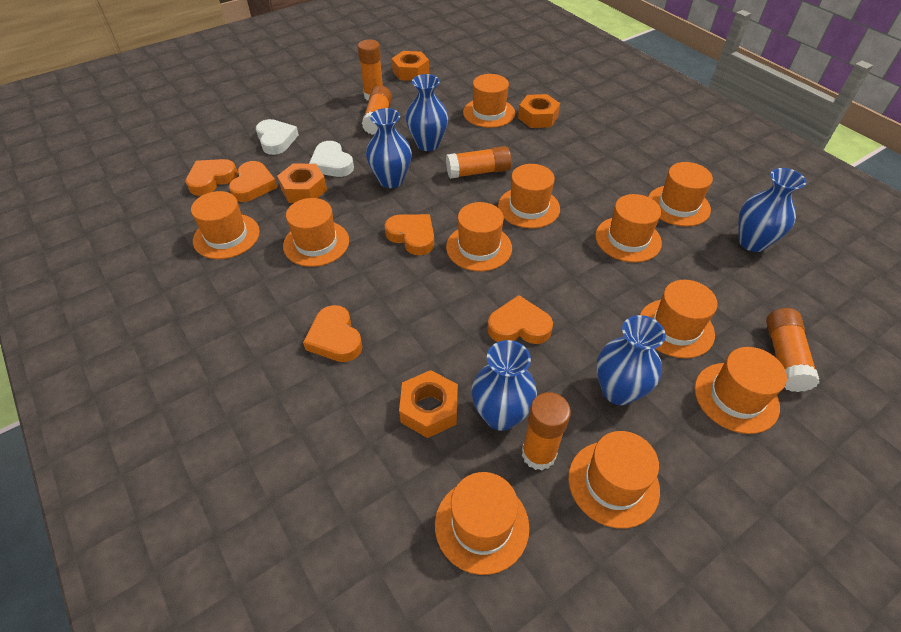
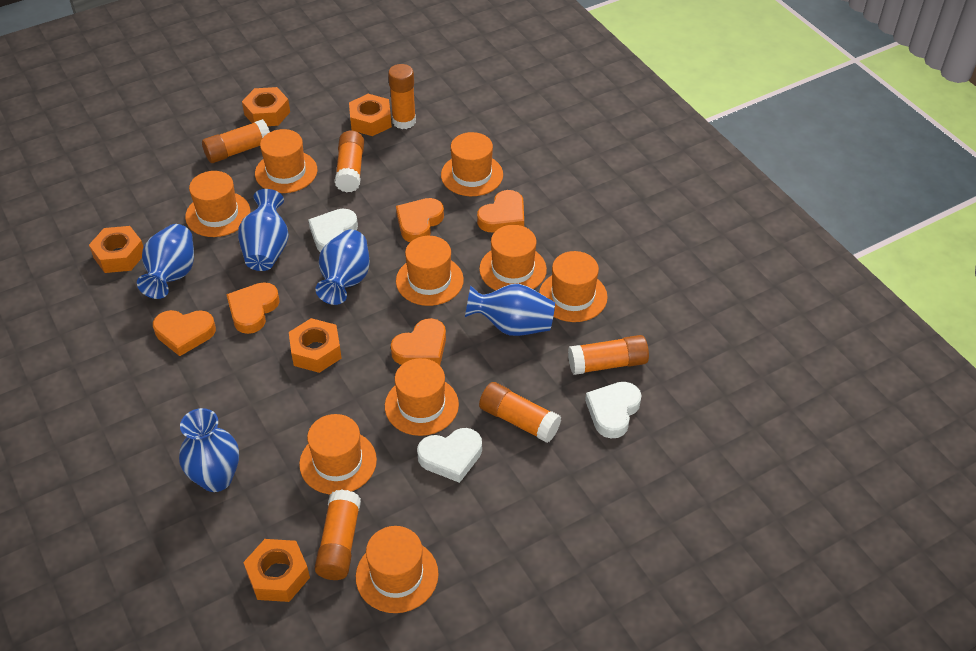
orange glue stick: 5 -> 6
orange hat: 11 -> 9
orange nut: 4 -> 5
white heart: 2 -> 3

